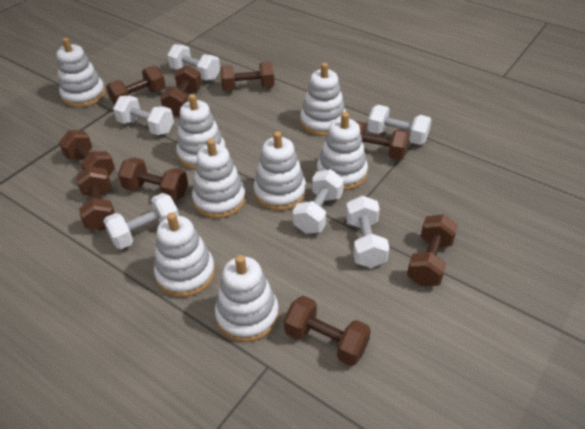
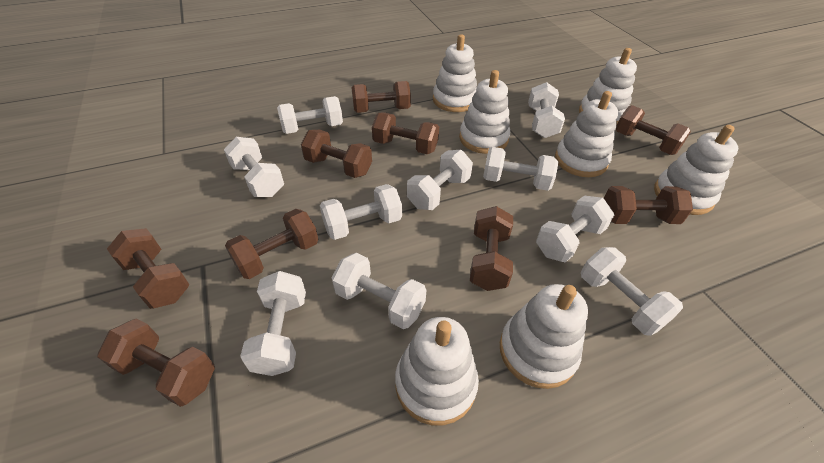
white dumbbell: 6 -> 10
white stacking toy: 8 -> 7

